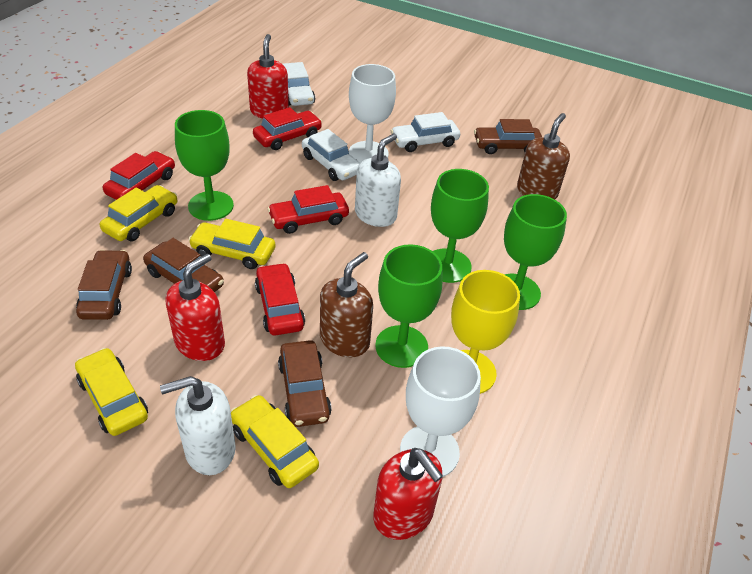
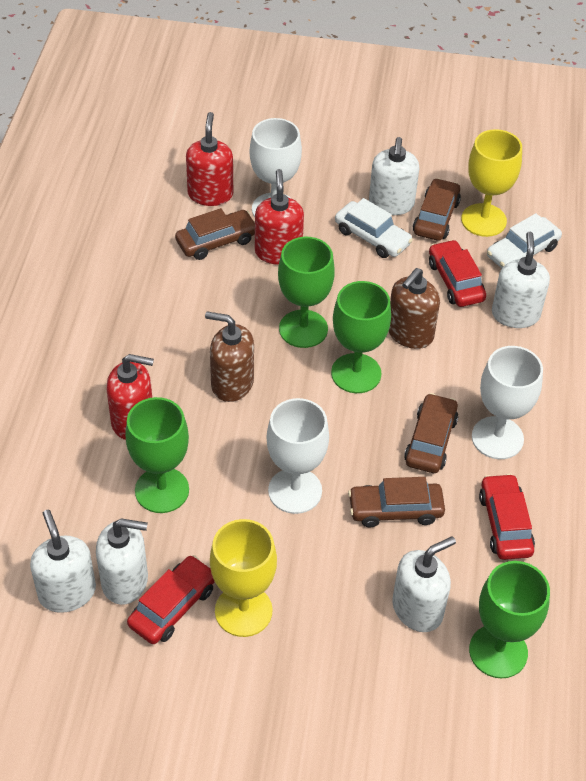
red car: 4 -> 3
white car: 3 -> 2
white goblet: 2 -> 3
white soap dispenser: 2 -> 5
yellow car: 4 -> 0
yellow goblet: 1 -> 2

